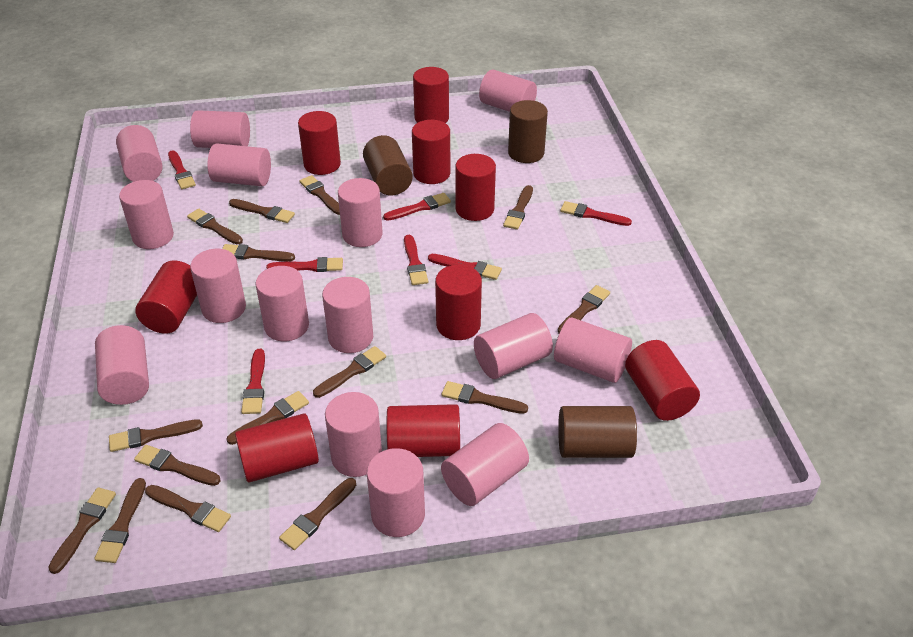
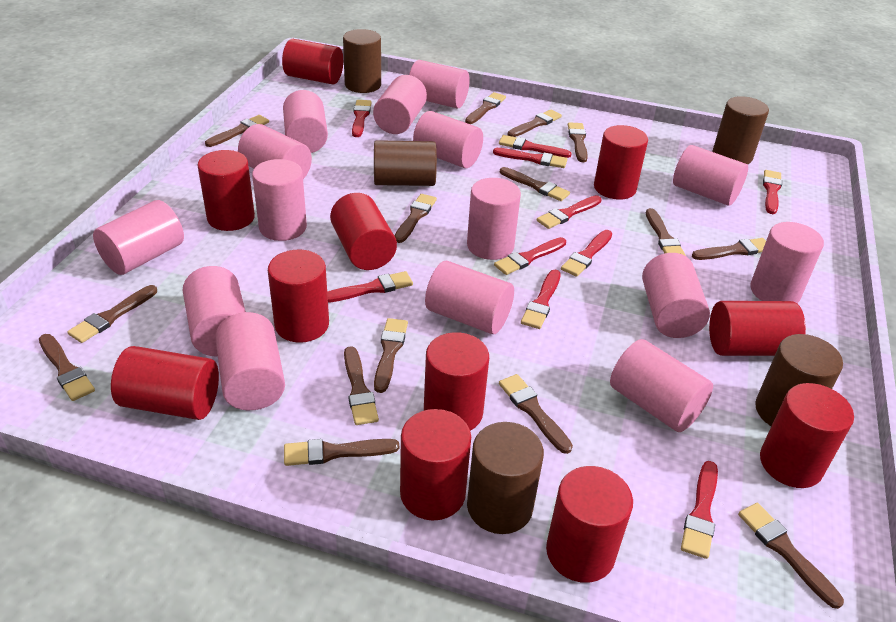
brown cylinder: 3 -> 5
red brush: 7 -> 10
red cylinder: 9 -> 11

